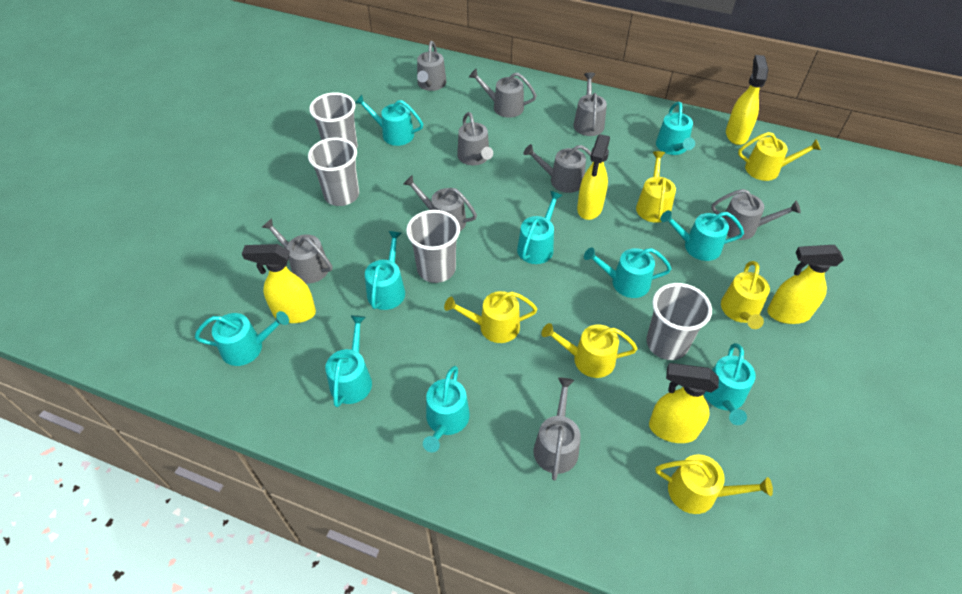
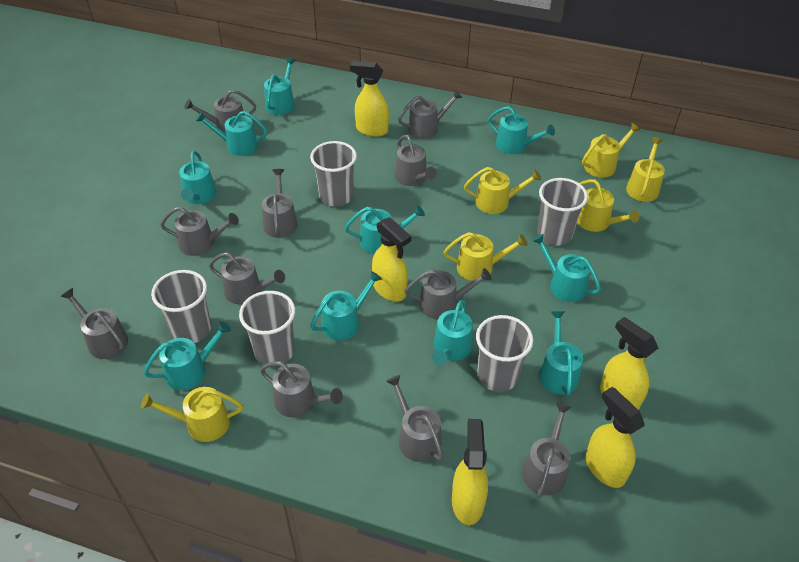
grey cup: 4 -> 5
grey watering can: 9 -> 11

